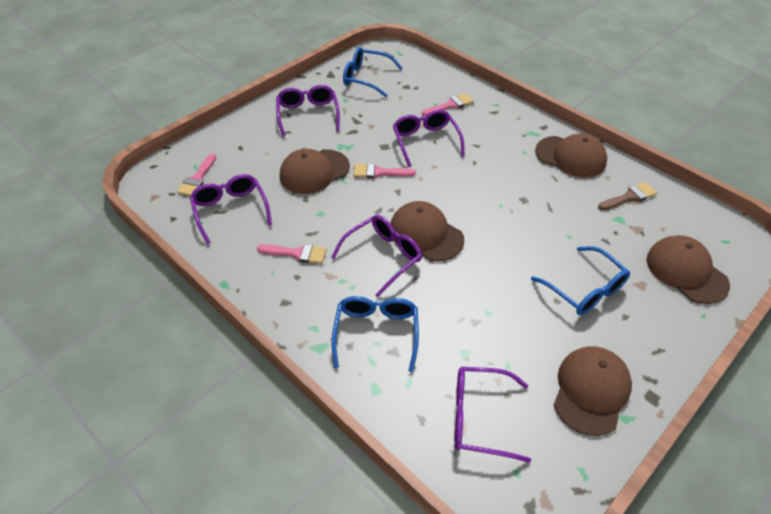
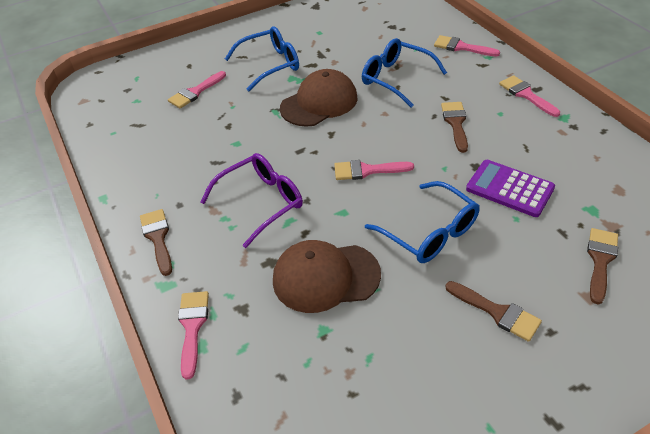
brown brush: 1 -> 4
brown cap: 5 -> 2
pink brush: 4 -> 5
purple calculator: 0 -> 1
purple glasses: 5 -> 1

